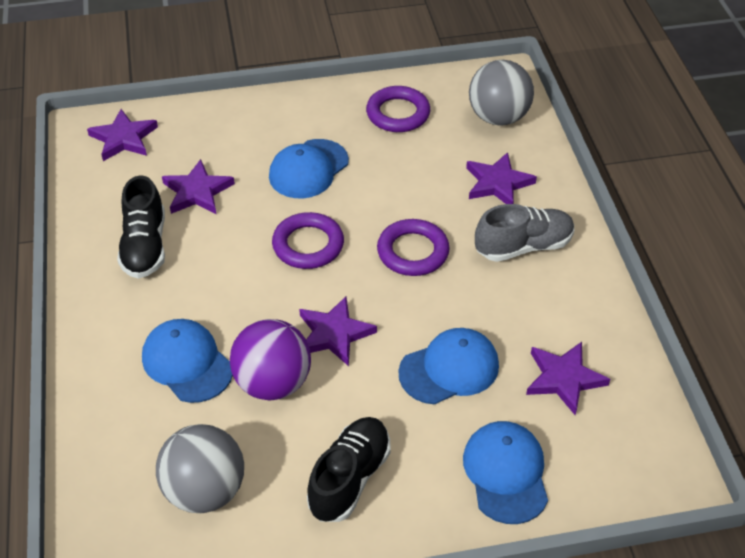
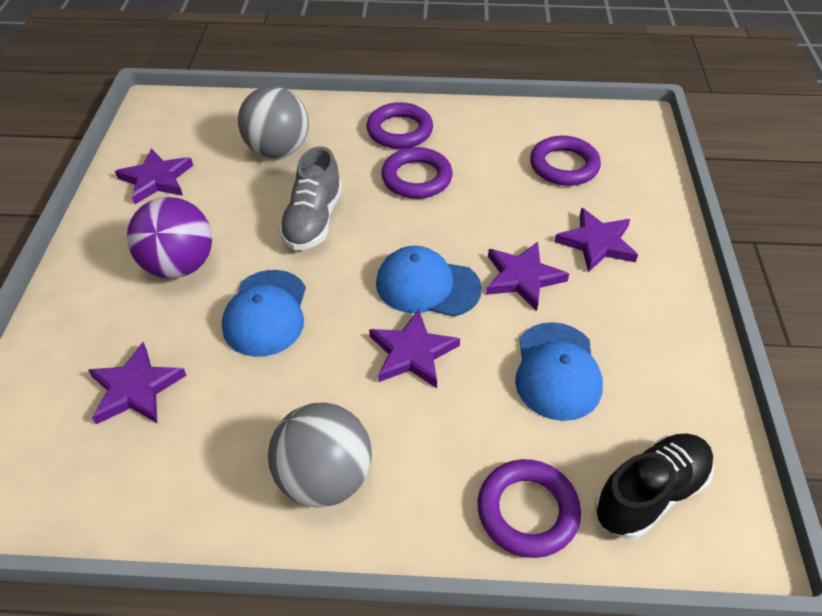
black shoe: 2 -> 1
blue cap: 4 -> 3
purple ring: 3 -> 4

